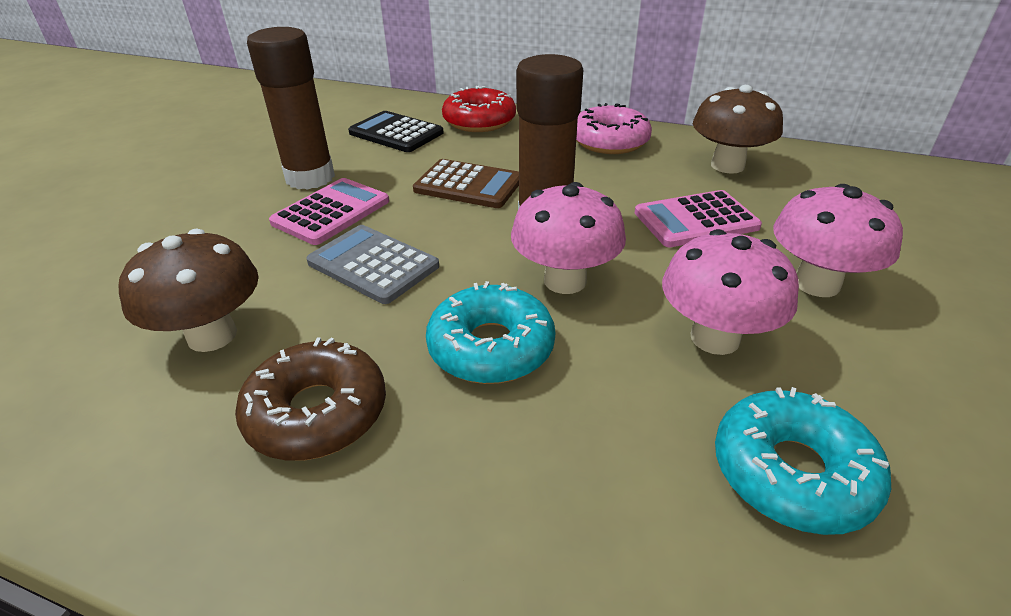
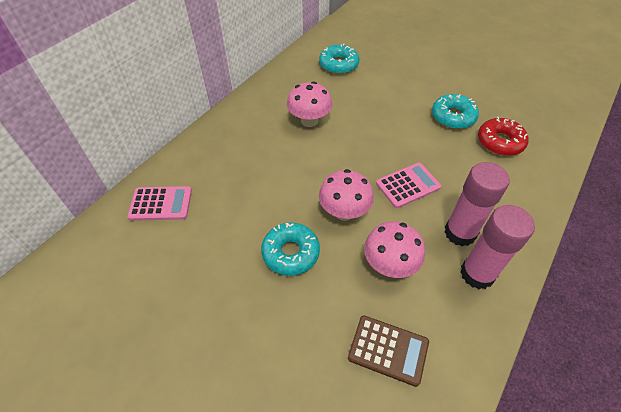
black calculator: 1 -> 0
brown donut: 1 -> 0
brown glue stick: 2 -> 0
brown mushroom: 2 -> 0
grey calculator: 1 -> 0
pink donut: 1 -> 0
pink glue stick: 0 -> 2
turquoise donut: 2 -> 3

